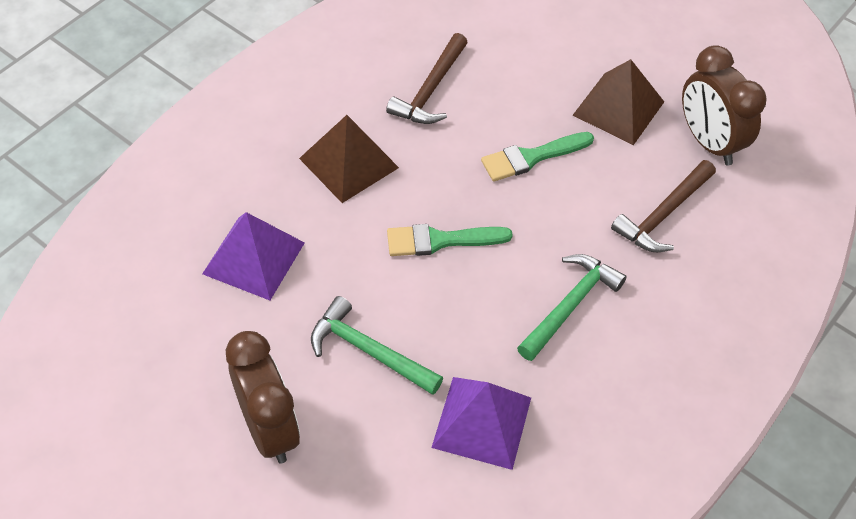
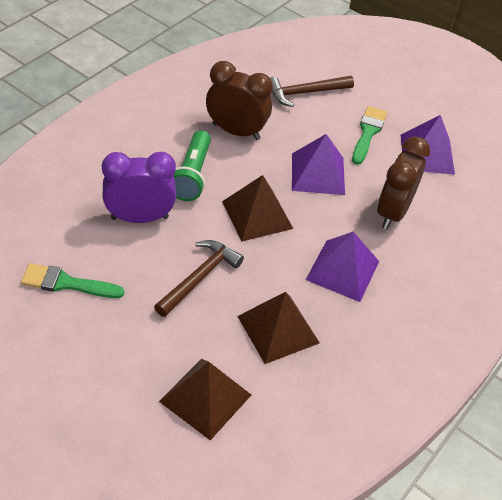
brown pyramid: 2 -> 3
green flashlight: 0 -> 1
green hammer: 2 -> 0
purple clock: 0 -> 1
purple pyramid: 2 -> 3

